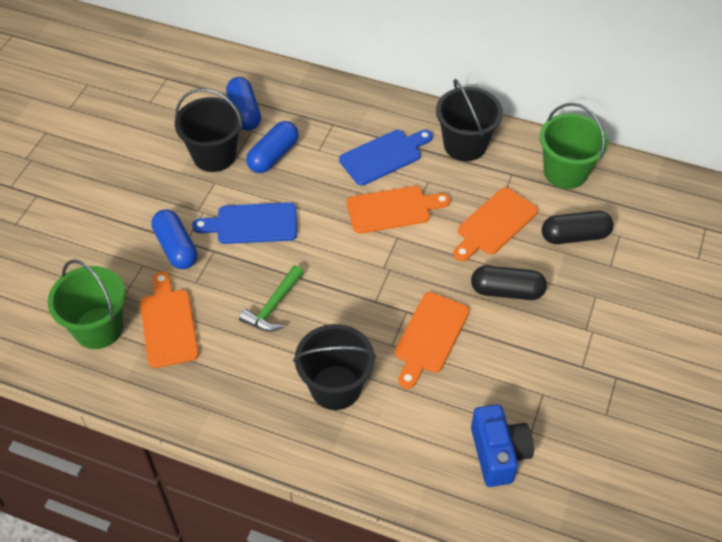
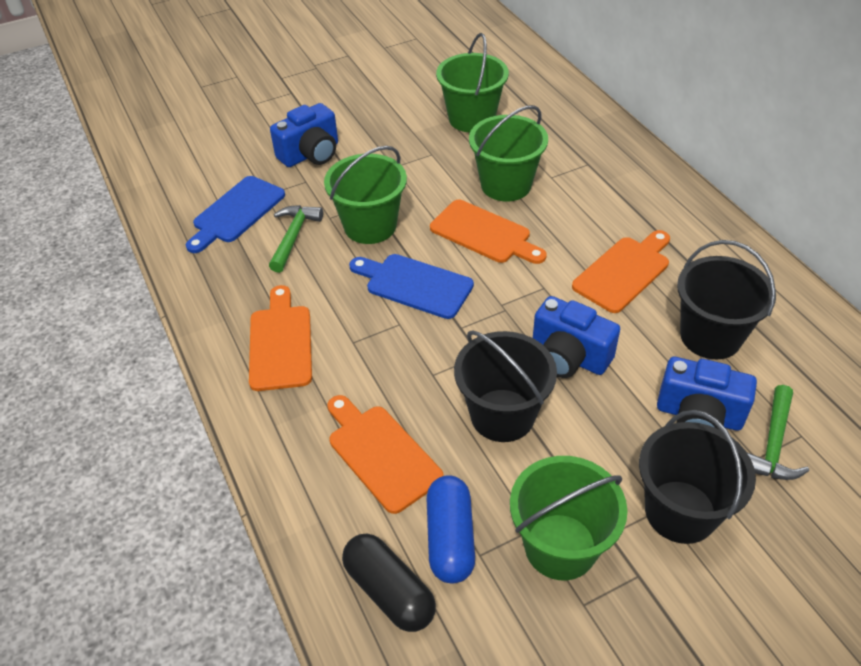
black capsule: 2 -> 1
blue camera: 1 -> 3
blue capsule: 3 -> 1
green bucket: 2 -> 4
green hammer: 1 -> 2

